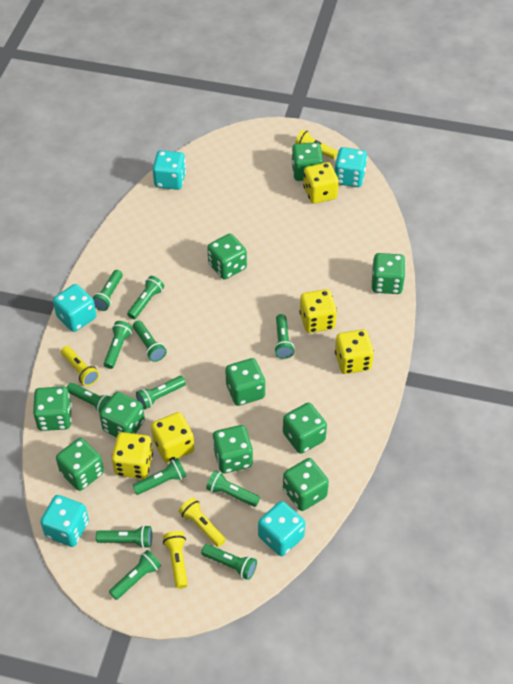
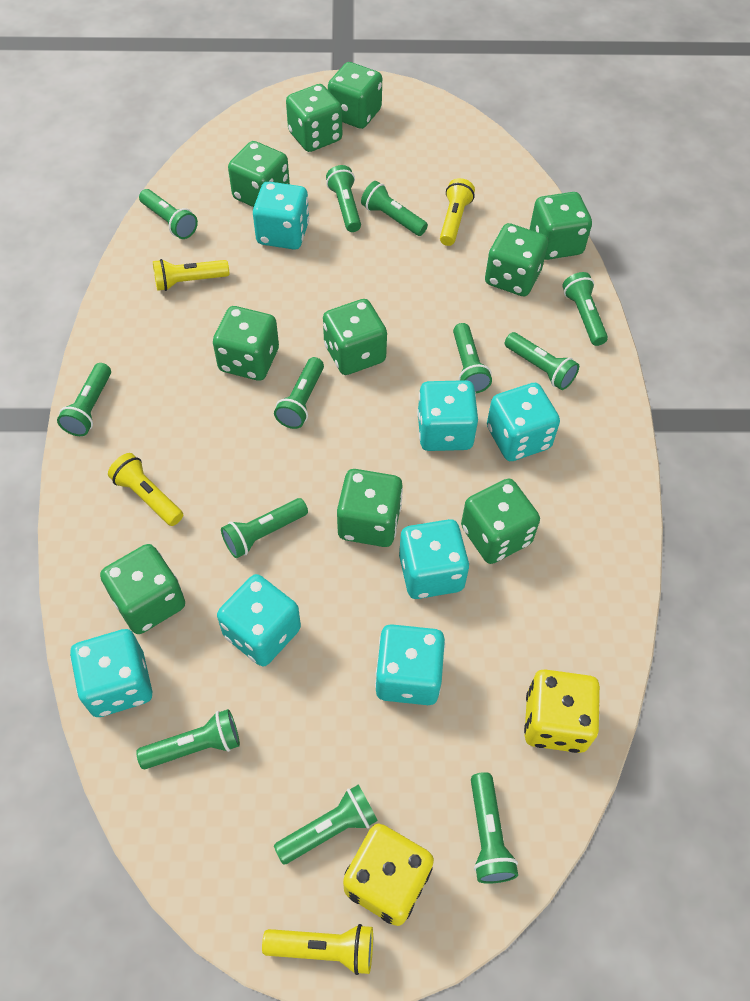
turquoise dice: 5 -> 7
yellow dice: 5 -> 2

